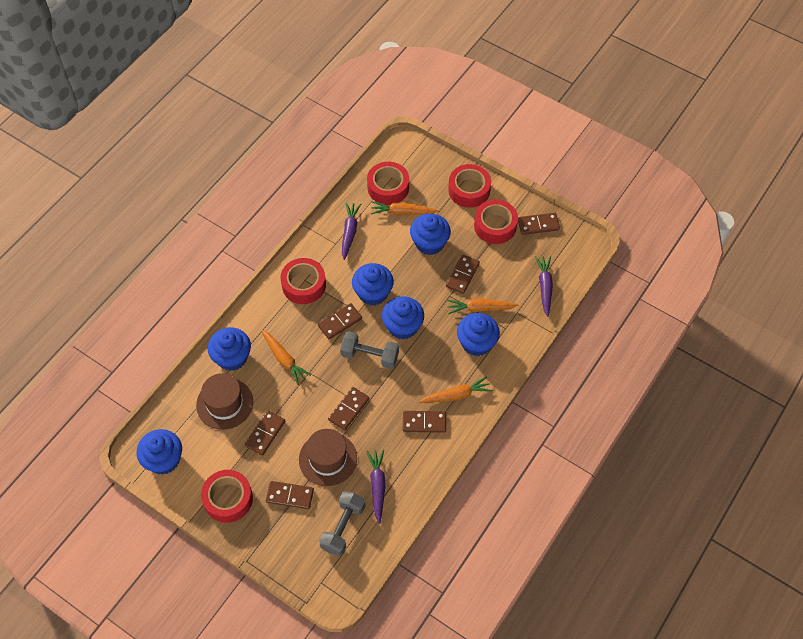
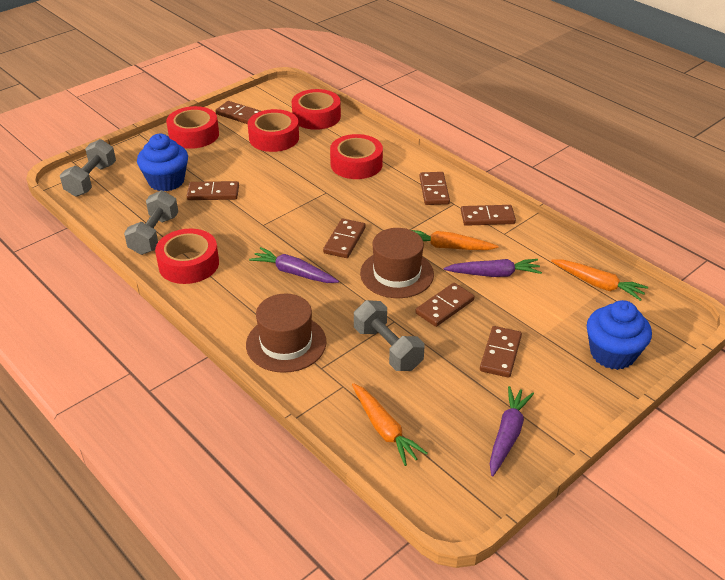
blue cupcake: 6 -> 2
grey dumbbell: 2 -> 3
orange carrot: 4 -> 3

